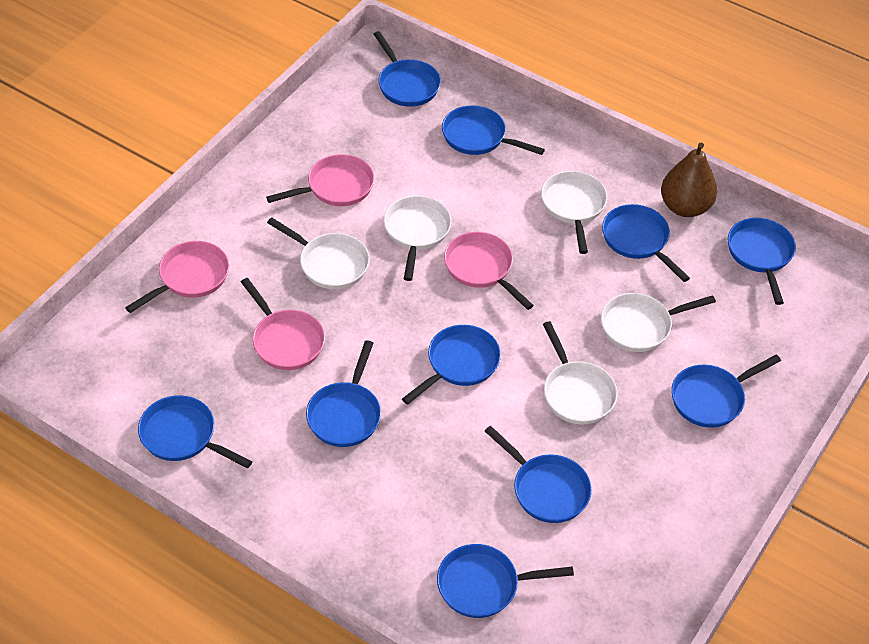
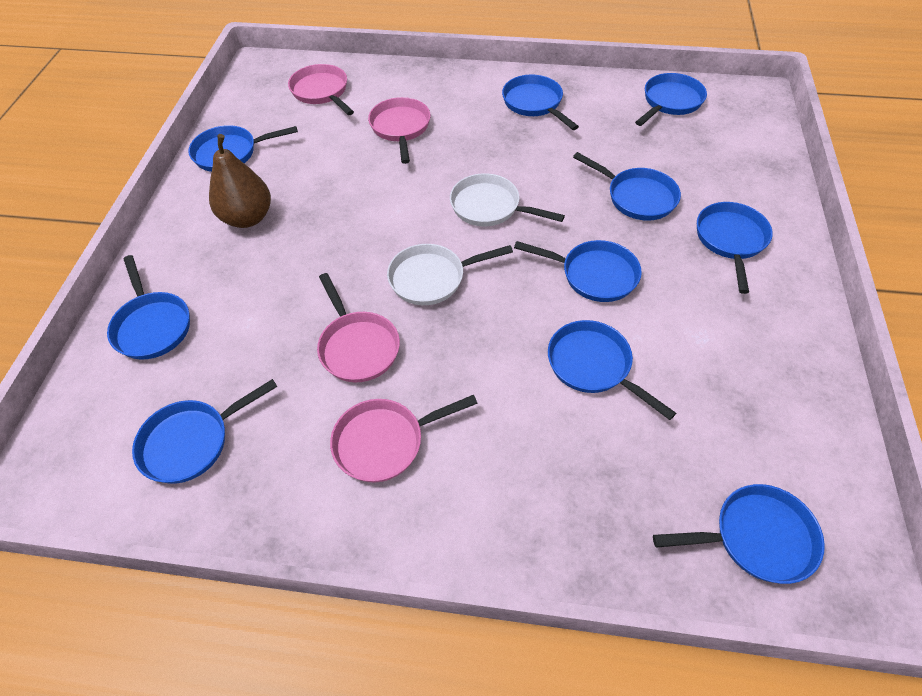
white pan: 5 -> 2

